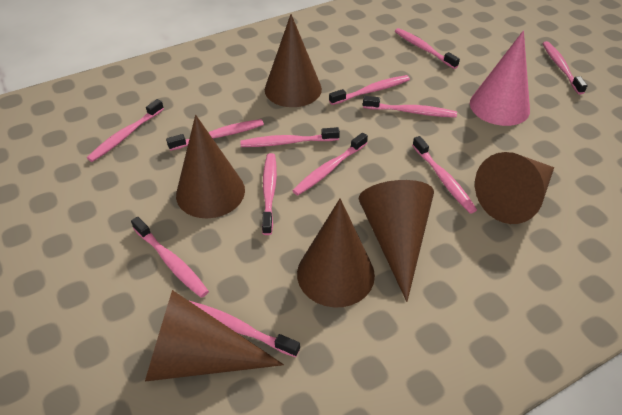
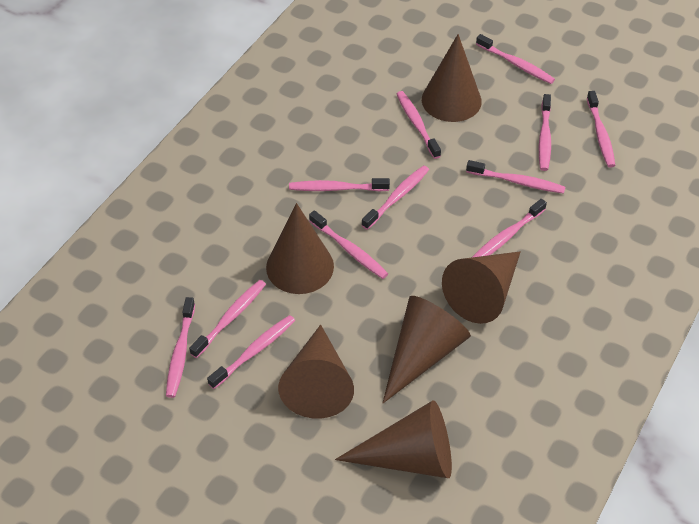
pink cone: 1 -> 0

